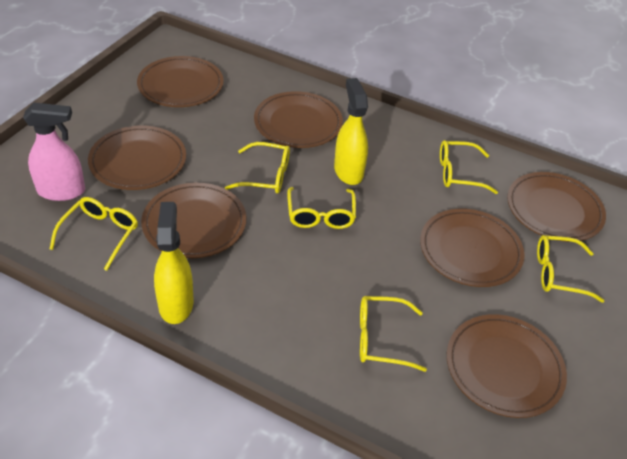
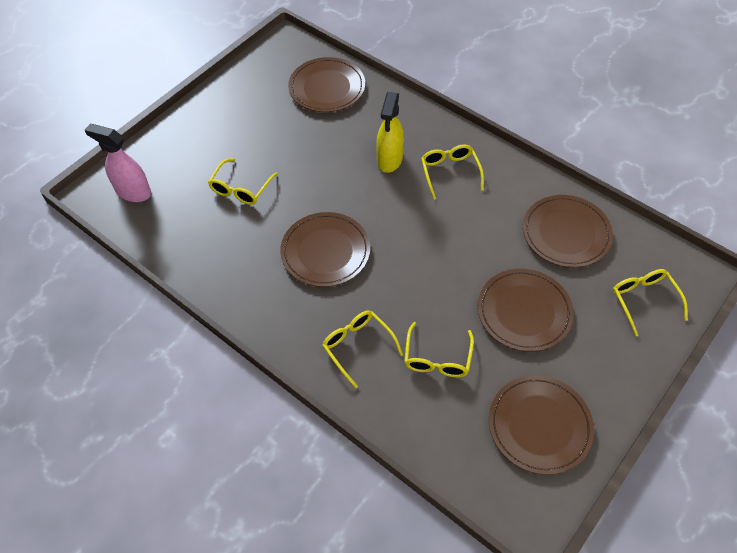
brown plate: 7 -> 5
yellow glasses: 6 -> 5
yellow spray bottle: 2 -> 1

